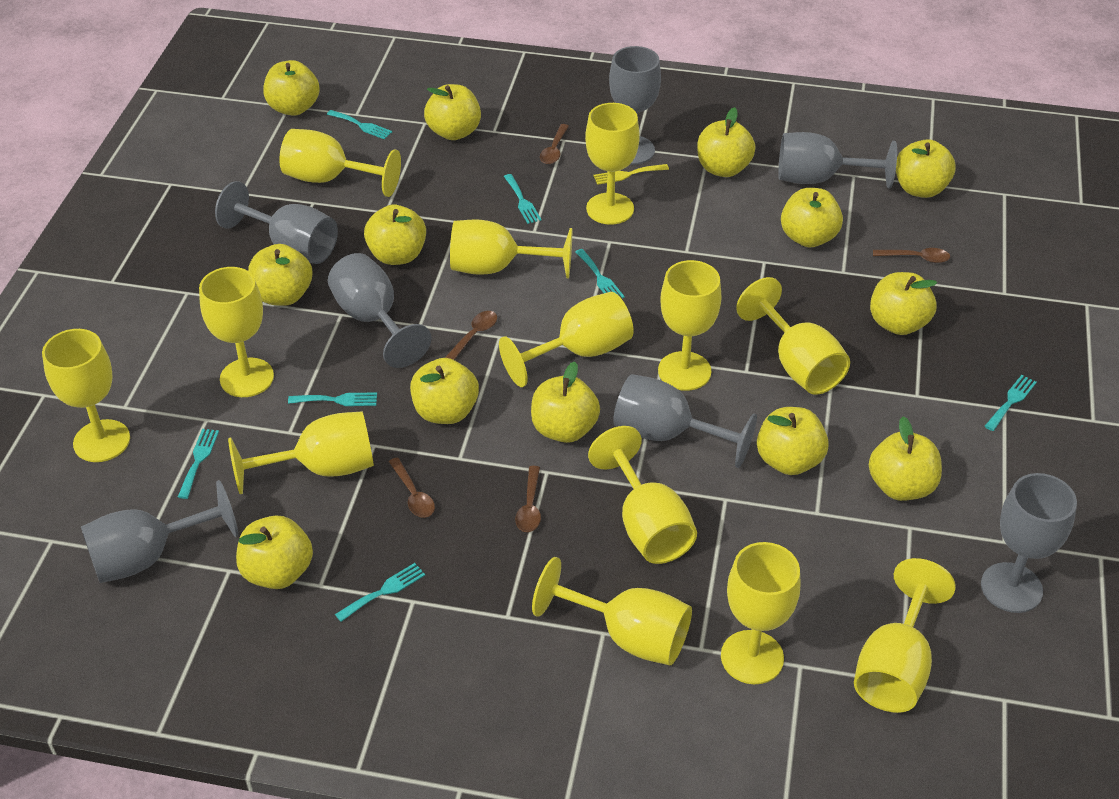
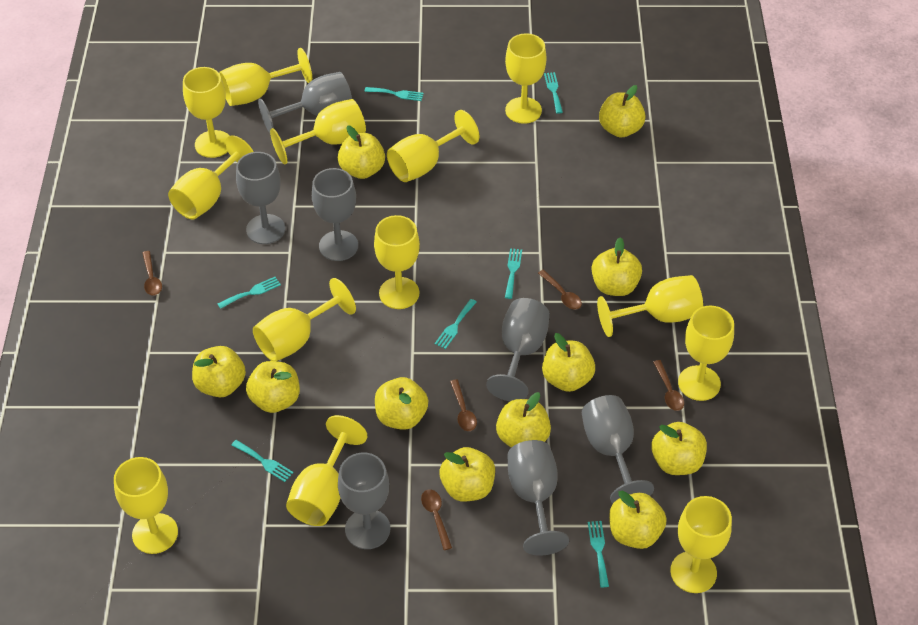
yellow apple: 13 -> 11
yellow fork: 1 -> 0

